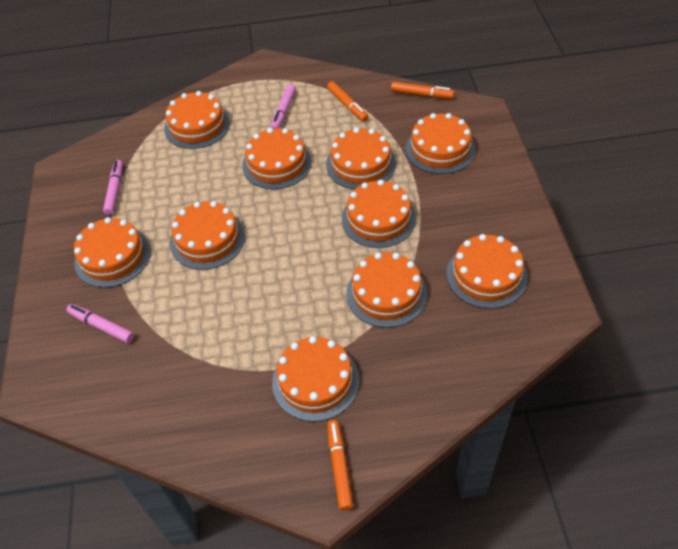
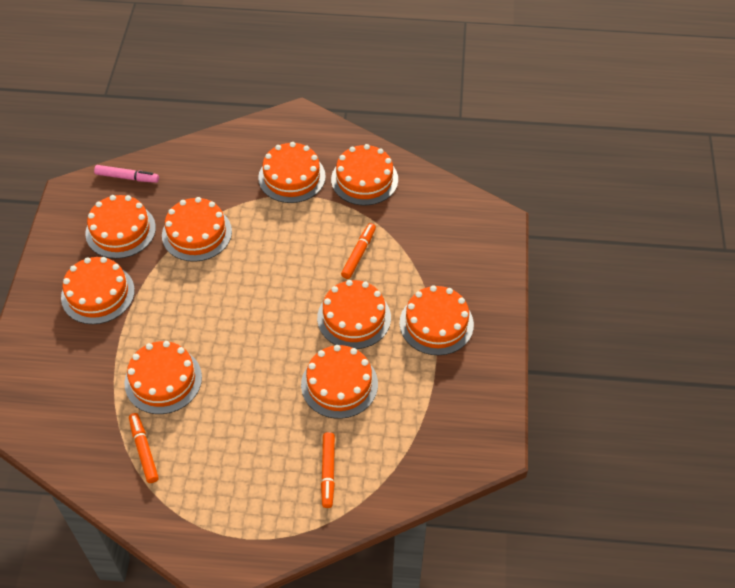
orange cake: 10 -> 9
pink marker: 3 -> 1

